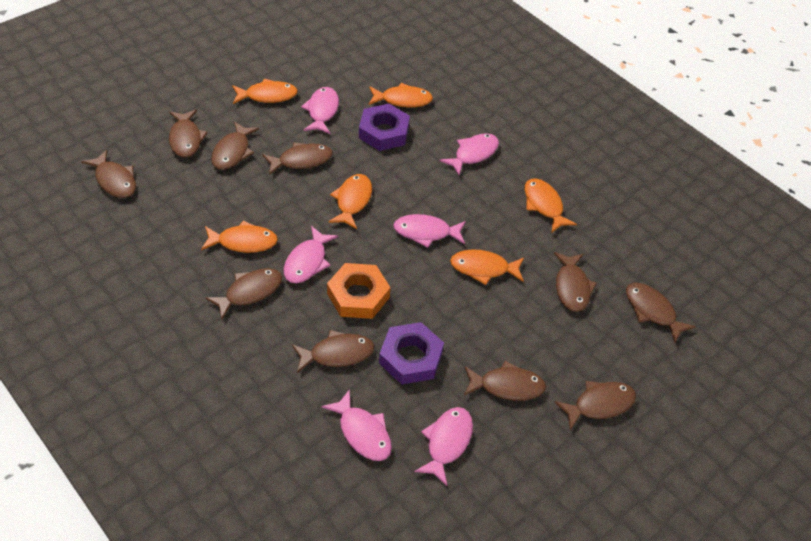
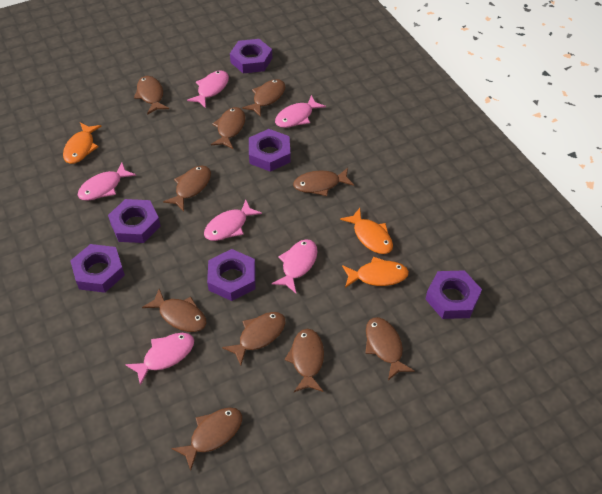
orange fish: 6 -> 3
orange nut: 1 -> 0
purple nut: 2 -> 6

